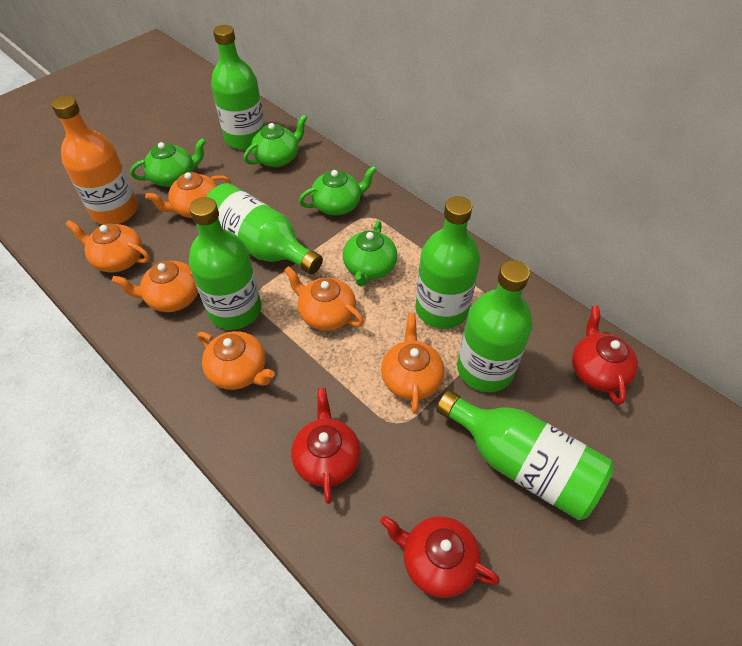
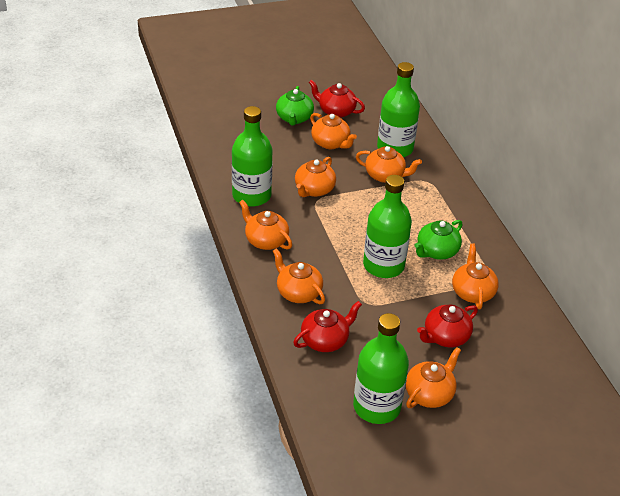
green bottle: 6 -> 4
green teapot: 4 -> 2
orange bottle: 1 -> 0
orange teapot: 6 -> 7

